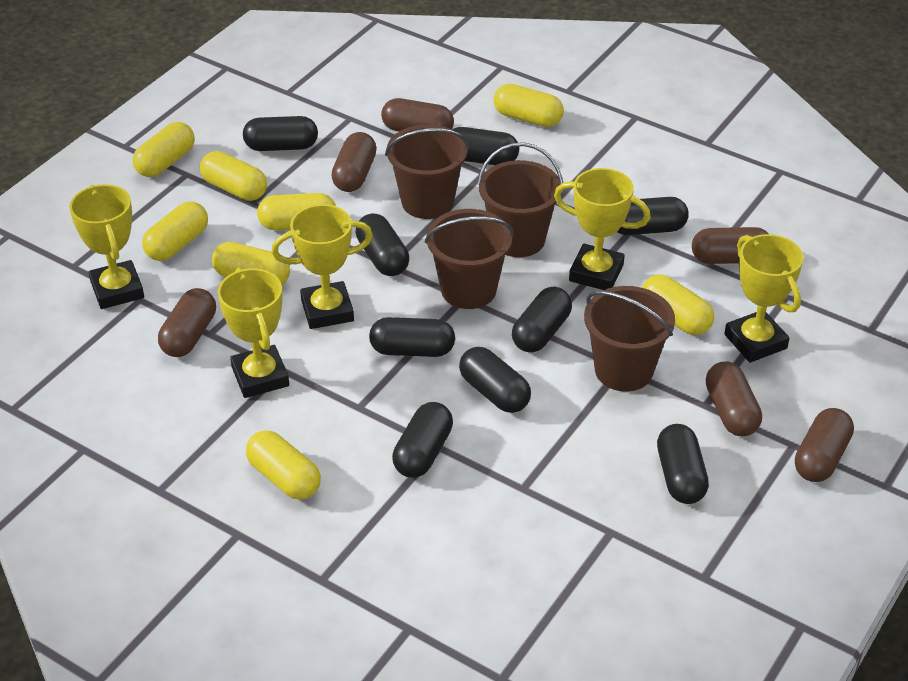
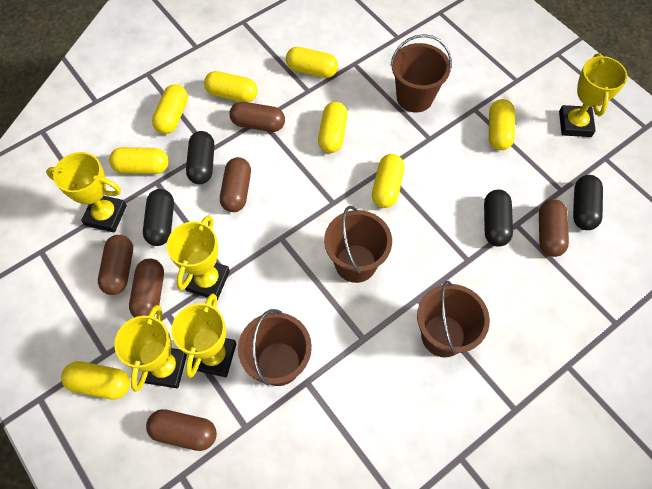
black capsule: 9 -> 4

